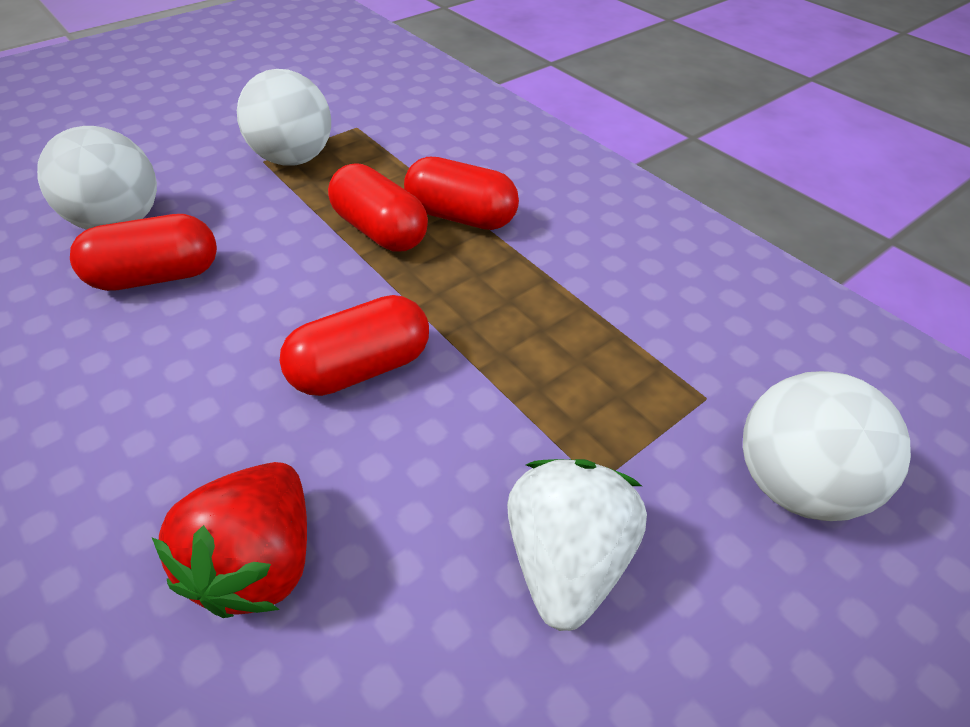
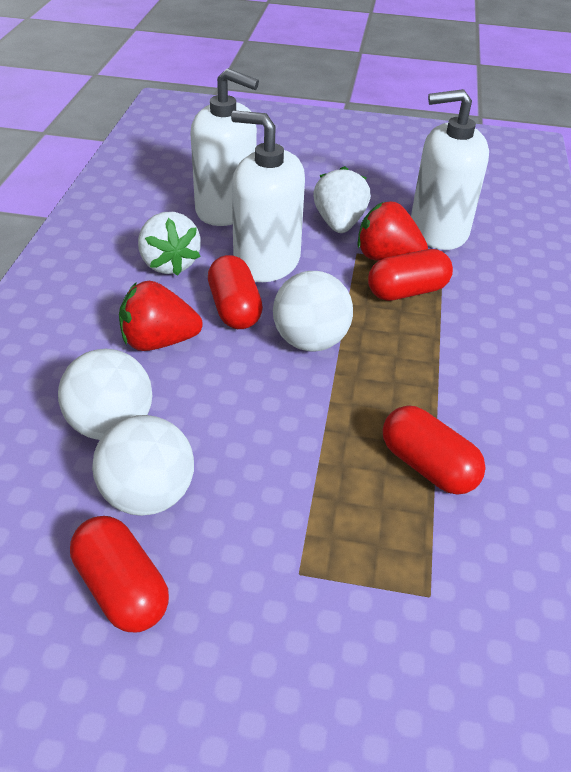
red strawberry: 1 -> 2
white soap dispenser: 0 -> 3
white strawberry: 1 -> 2

